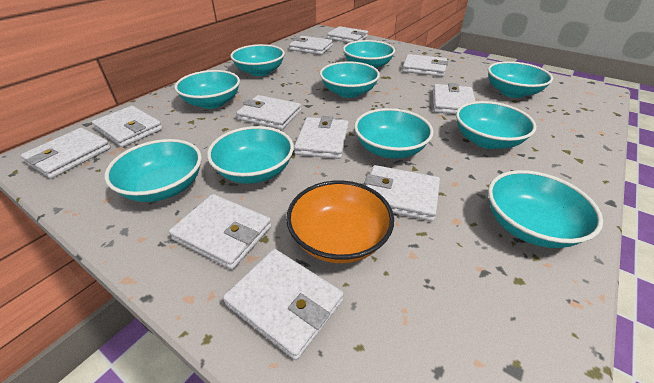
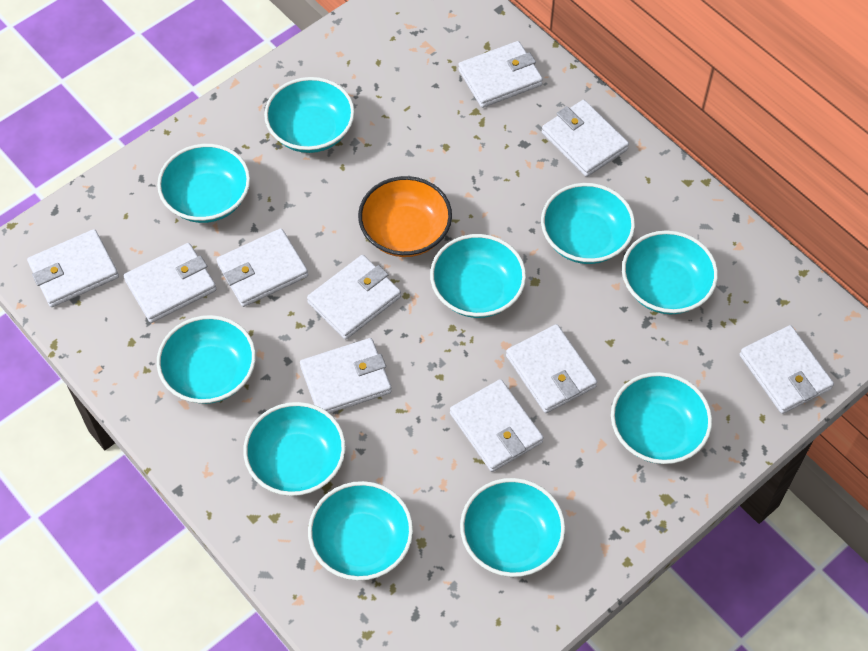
white wallet: 11 -> 10

